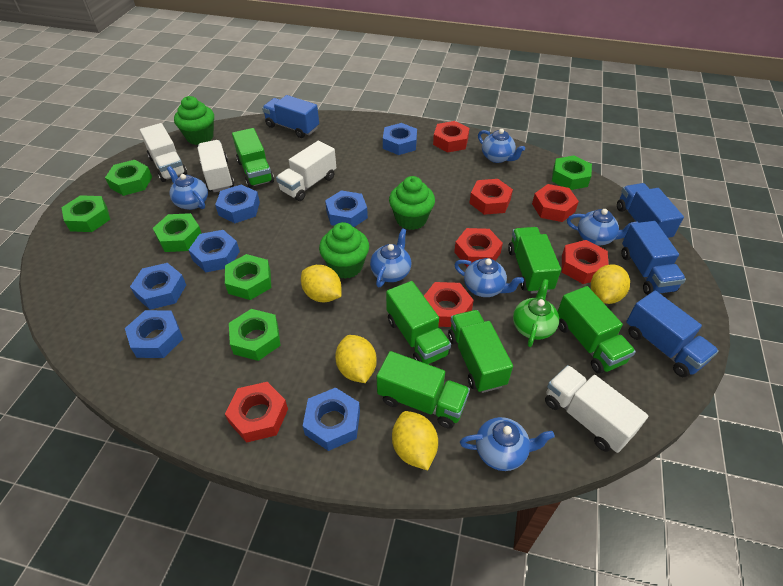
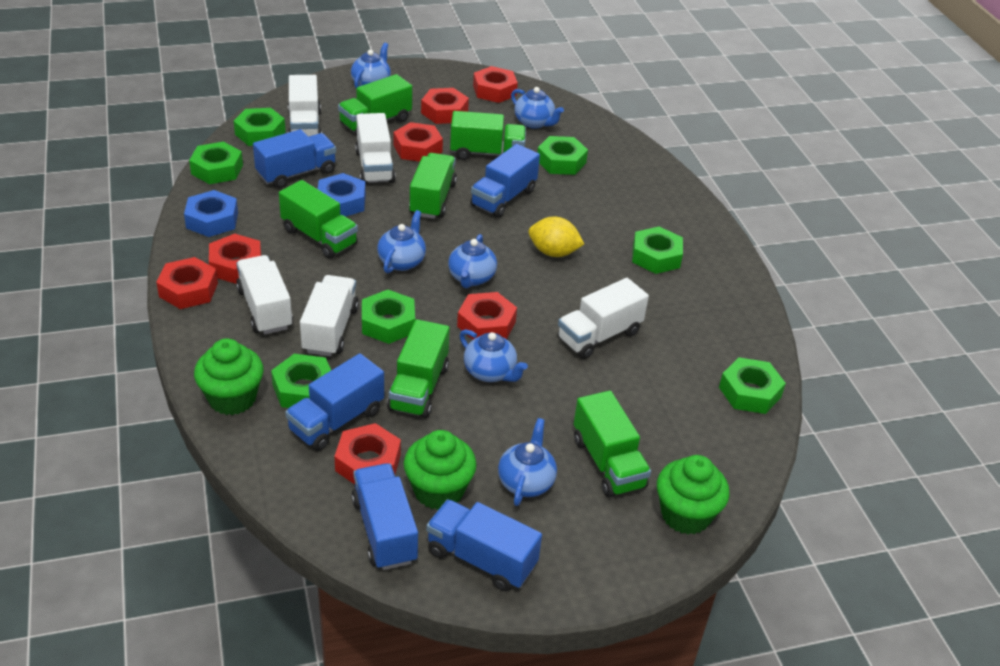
blue nut: 7 -> 2
blue truck: 4 -> 5
green nut: 6 -> 7
green teapot: 1 -> 0
white truck: 4 -> 5
yellow lemon: 4 -> 1

